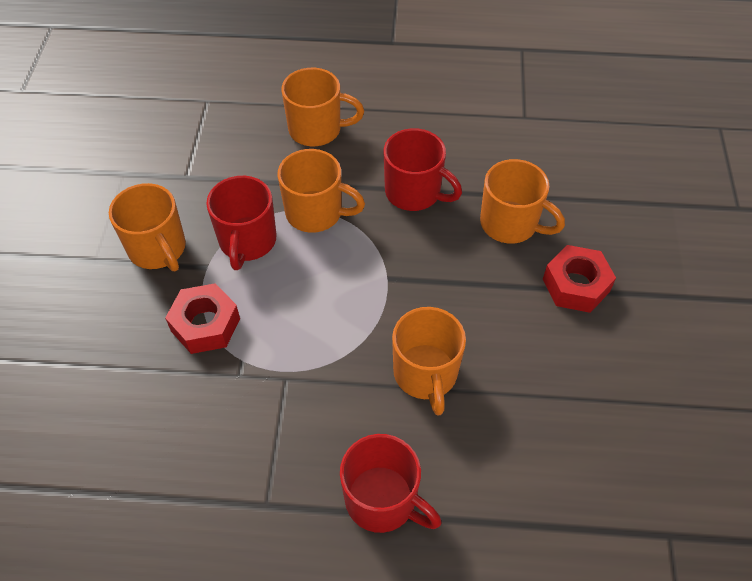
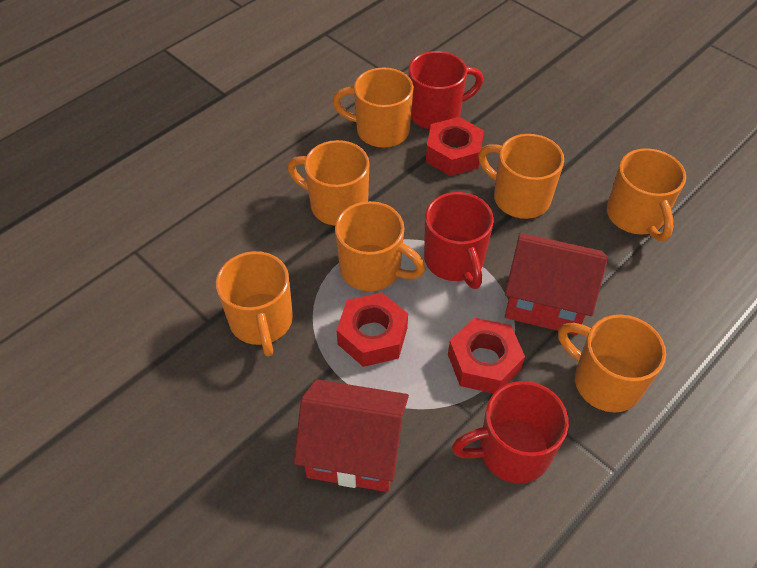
orange mug: 5 -> 7
red house: 0 -> 2
red nut: 2 -> 3

